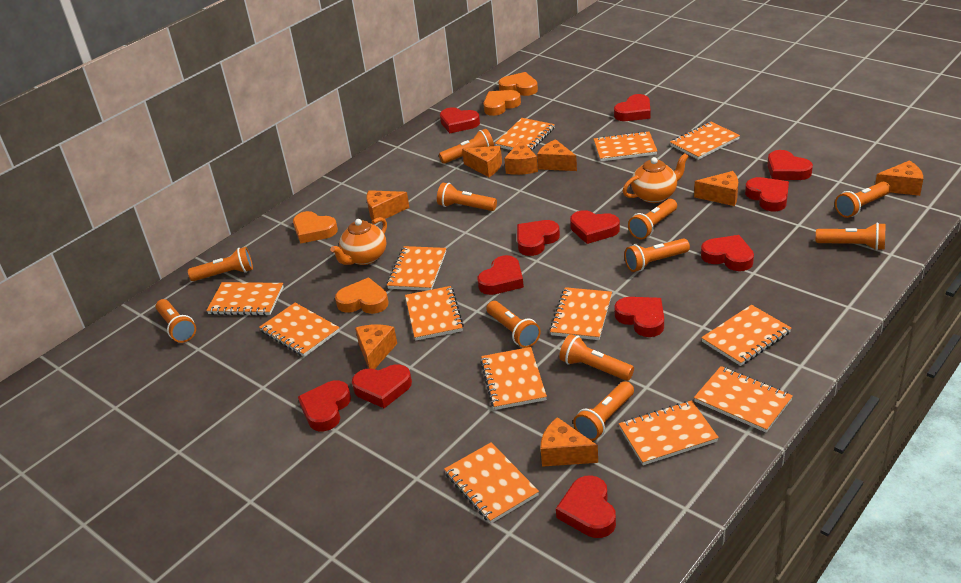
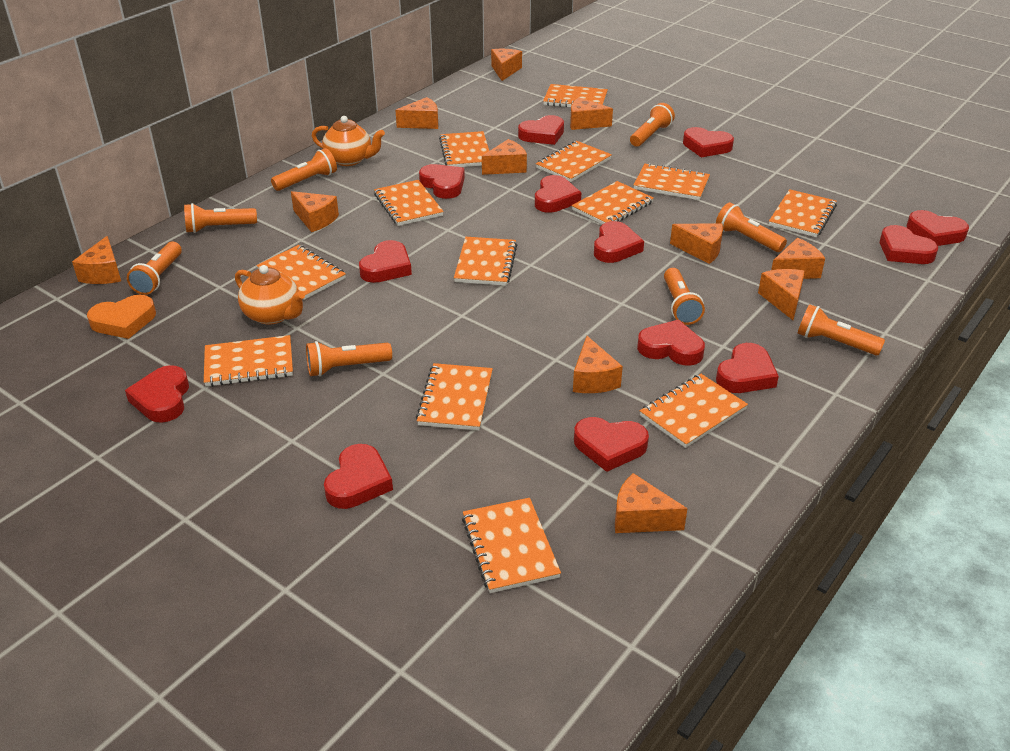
orange cheese: 8 -> 11
orange flashlight: 11 -> 8
orange heart: 4 -> 1
red heart: 12 -> 13

